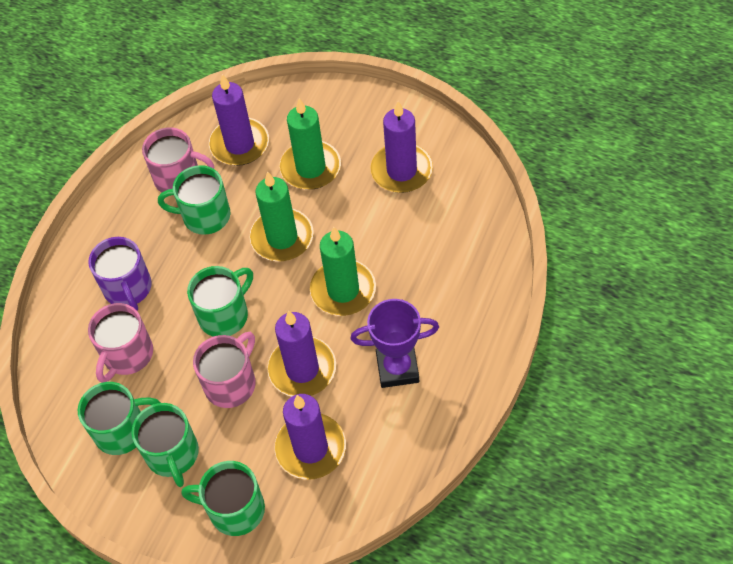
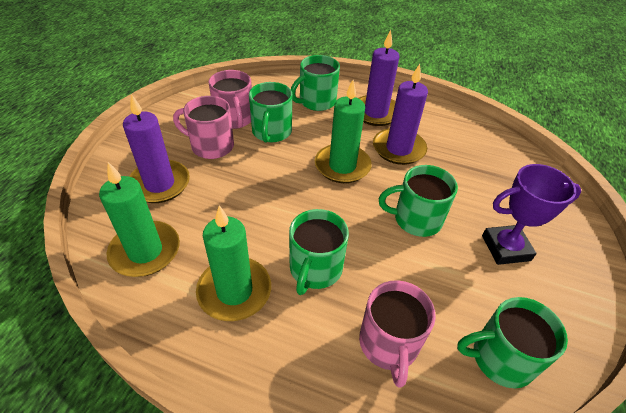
purple candle: 4 -> 3
purple mug: 1 -> 0

